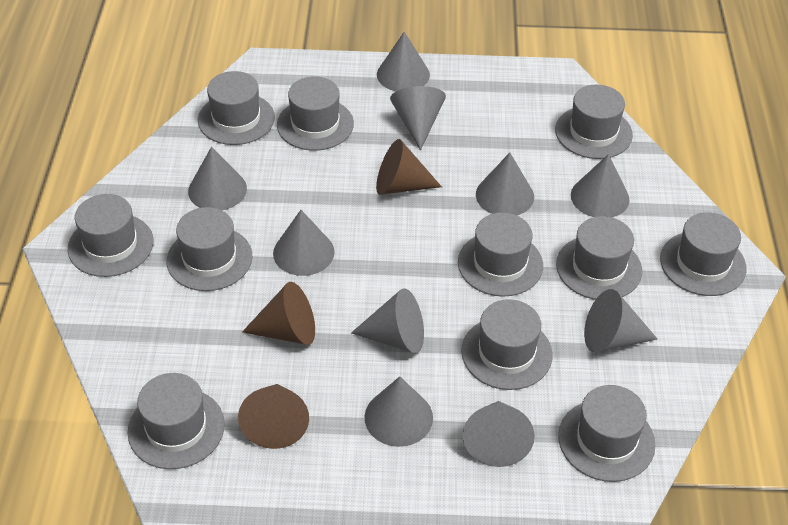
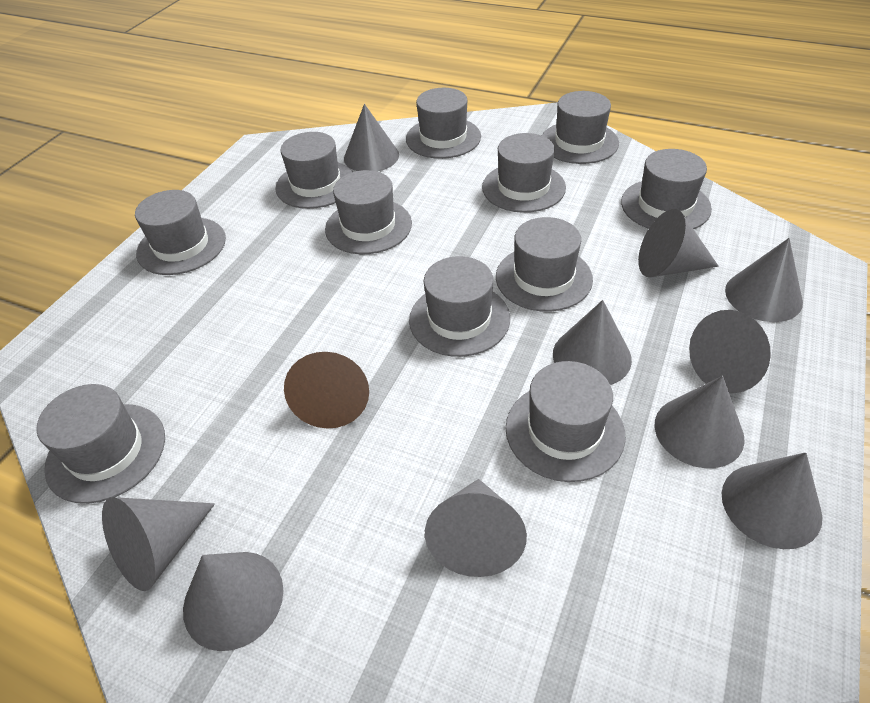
brown cone: 3 -> 1

